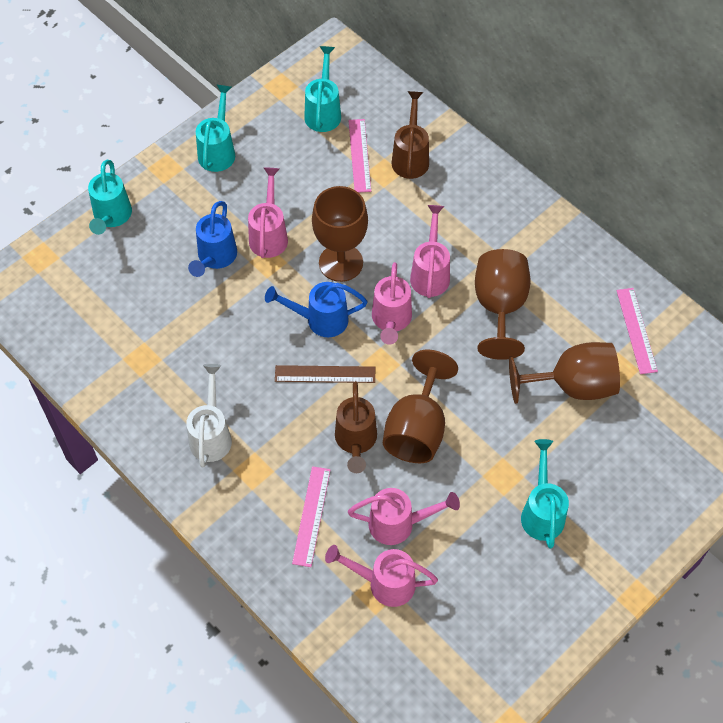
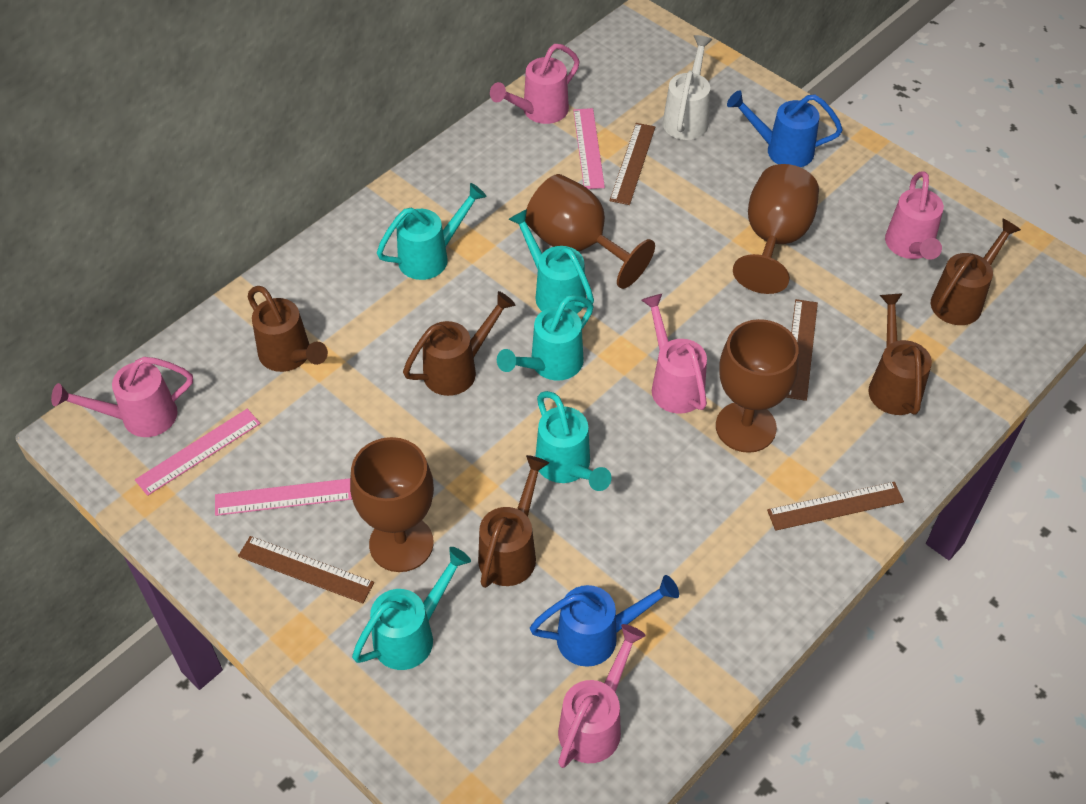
brown ruler: 1 -> 4
brown watering can: 2 -> 5
turquoise watering can: 4 -> 5

